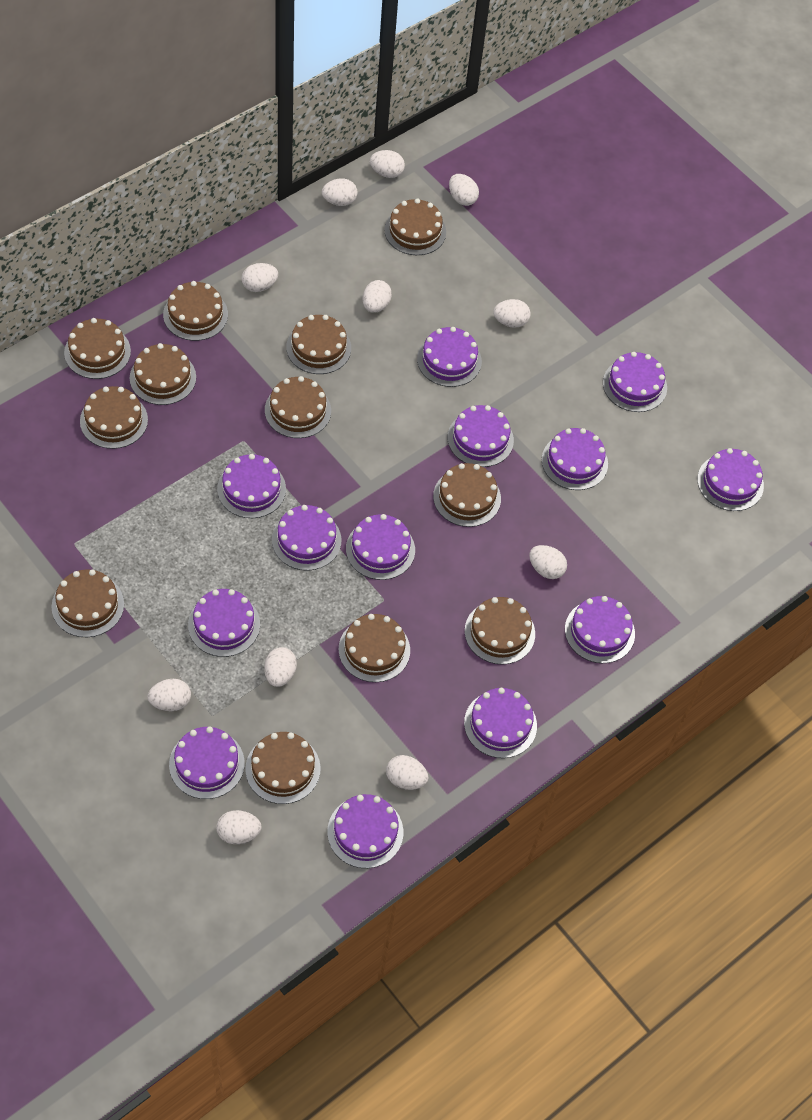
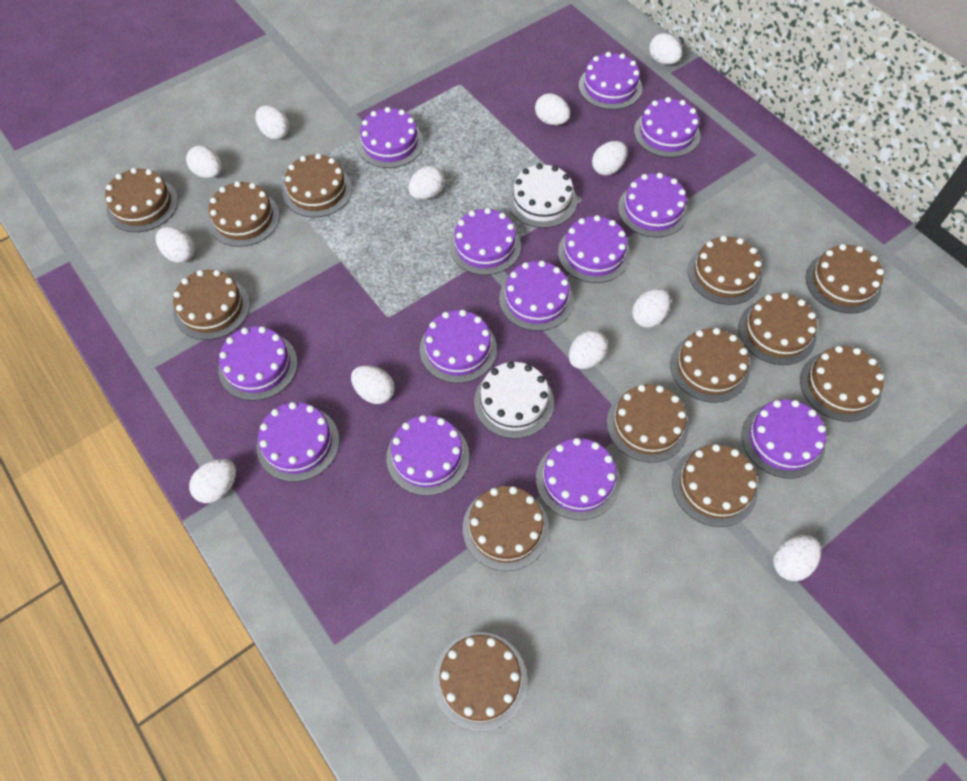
brown cake: 12 -> 13
white cake: 0 -> 2
white egg: 11 -> 12

